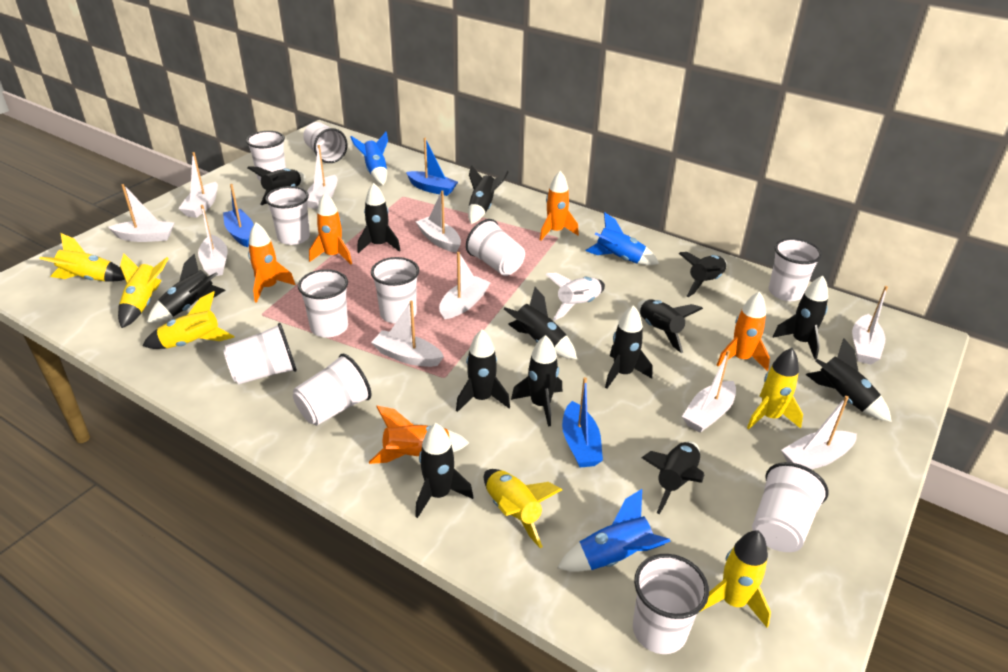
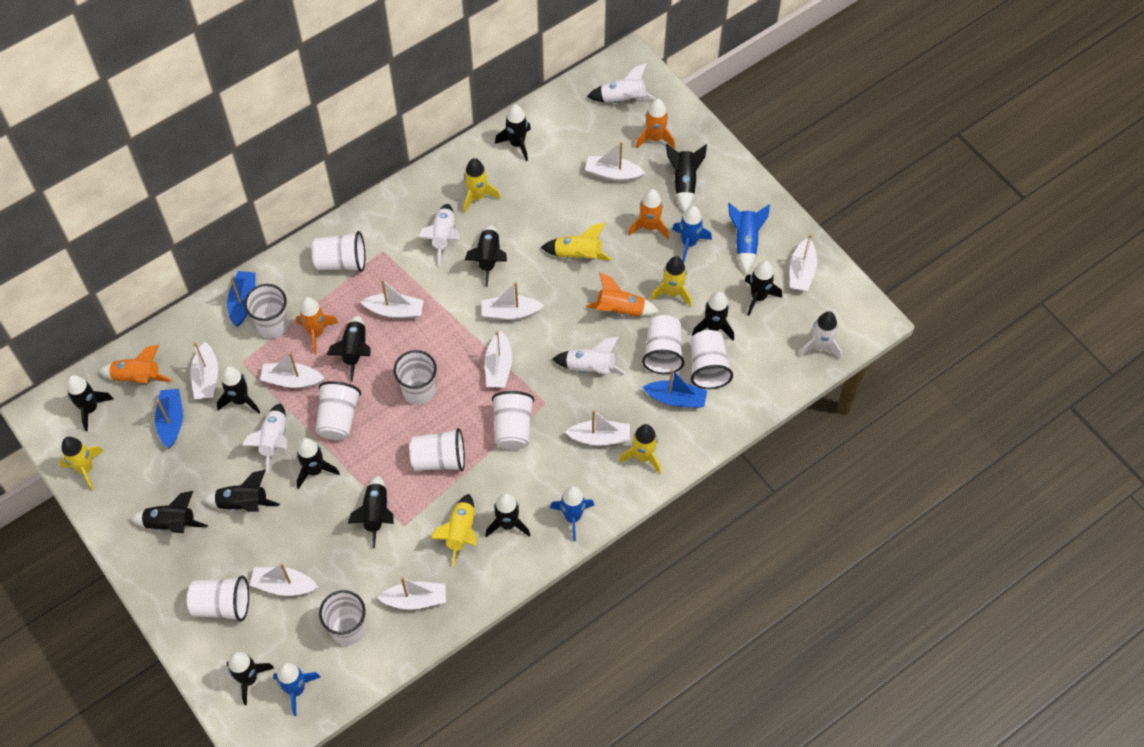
blue rocket: 3 -> 4
white cup: 11 -> 10
white rocket: 1 -> 5

